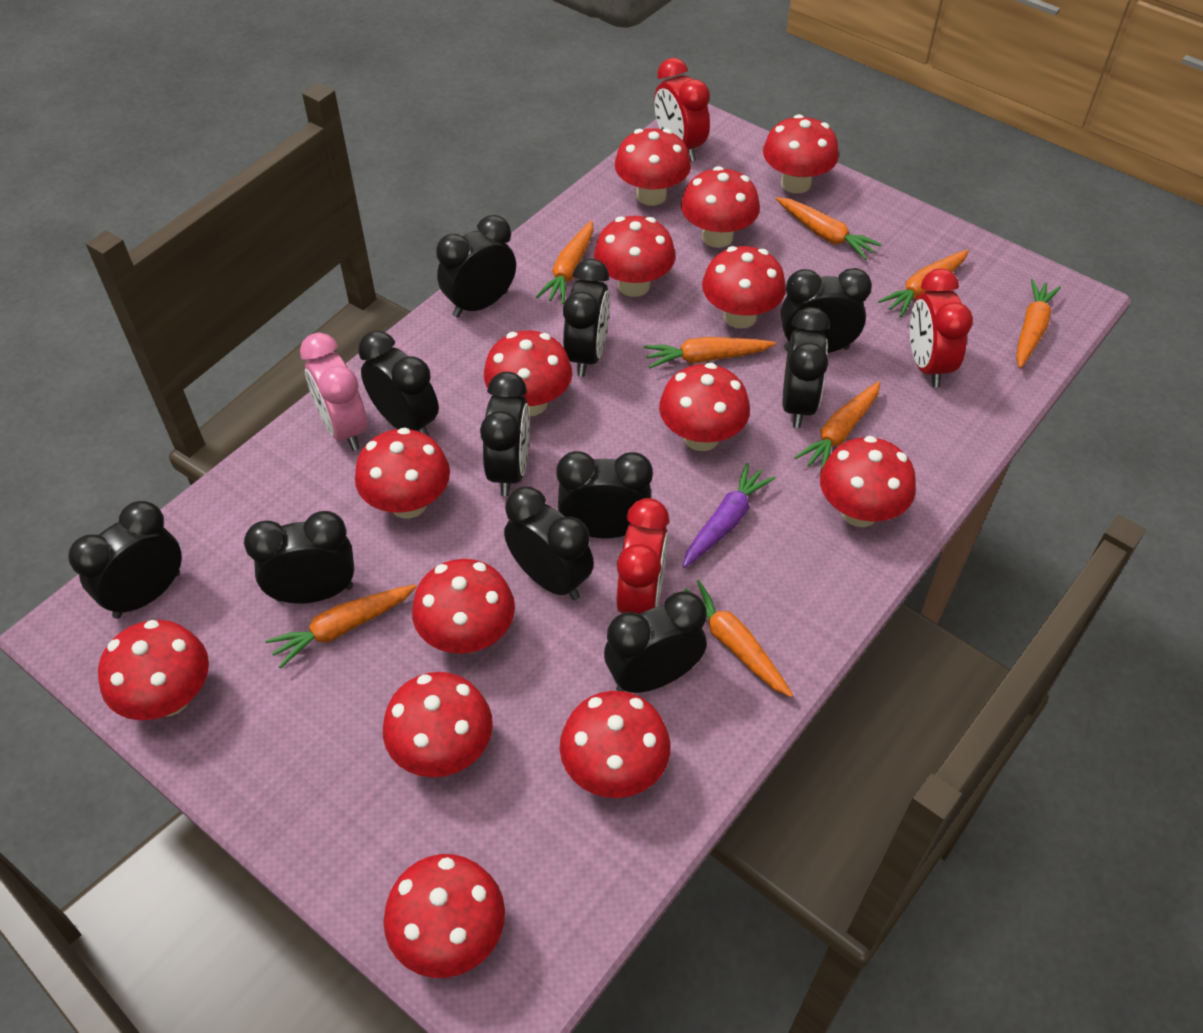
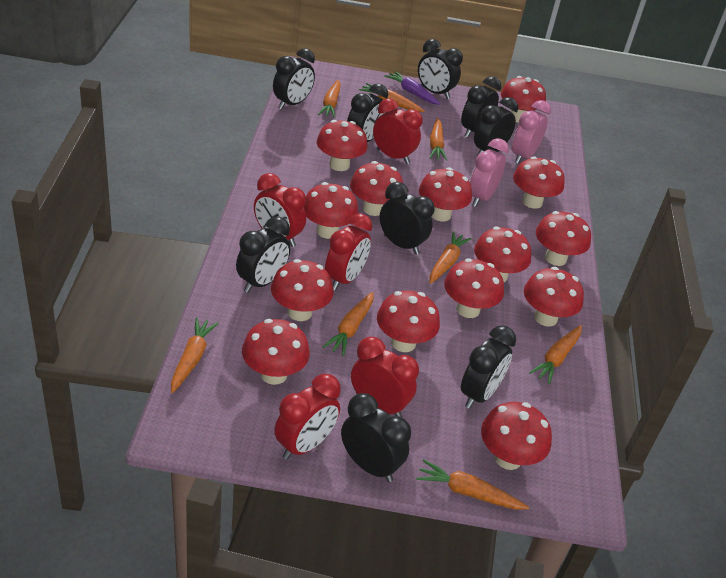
black clock: 11 -> 9
pink clock: 1 -> 2
red clock: 3 -> 5

